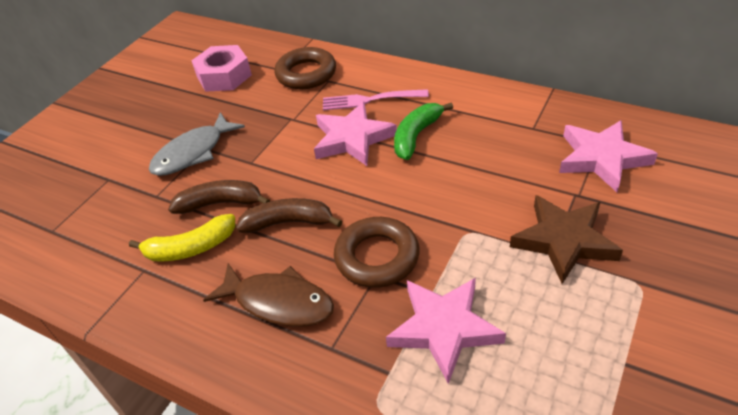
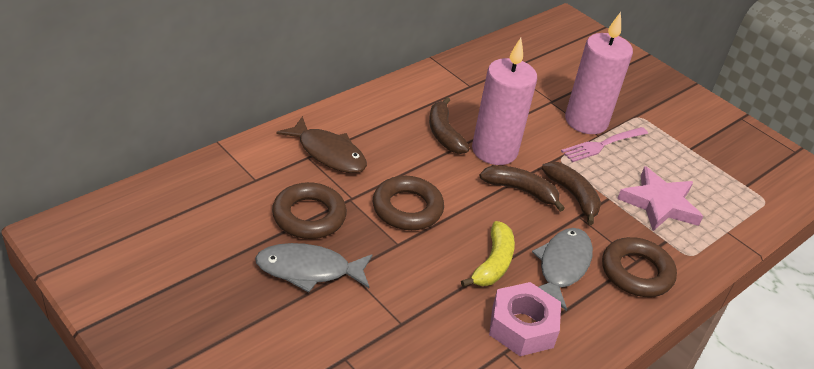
brown banana: 2 -> 3
brown ring: 2 -> 3
brown star: 1 -> 0
green banana: 1 -> 0
grey fish: 1 -> 2
pink candle: 0 -> 2
pink star: 3 -> 1

